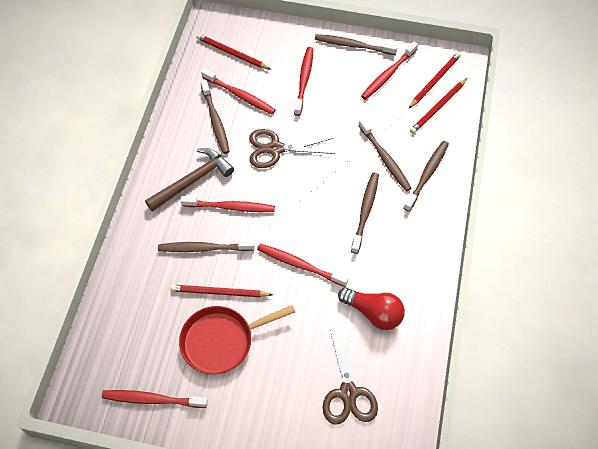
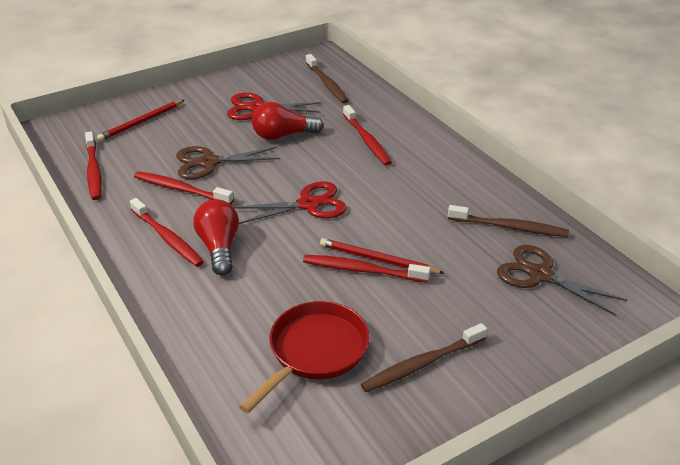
brown hammer: 1 -> 0
brown toothbrush: 6 -> 3
red light bulb: 1 -> 2
red pencil: 4 -> 2
red scissors: 0 -> 2
red toothbrush: 6 -> 5

